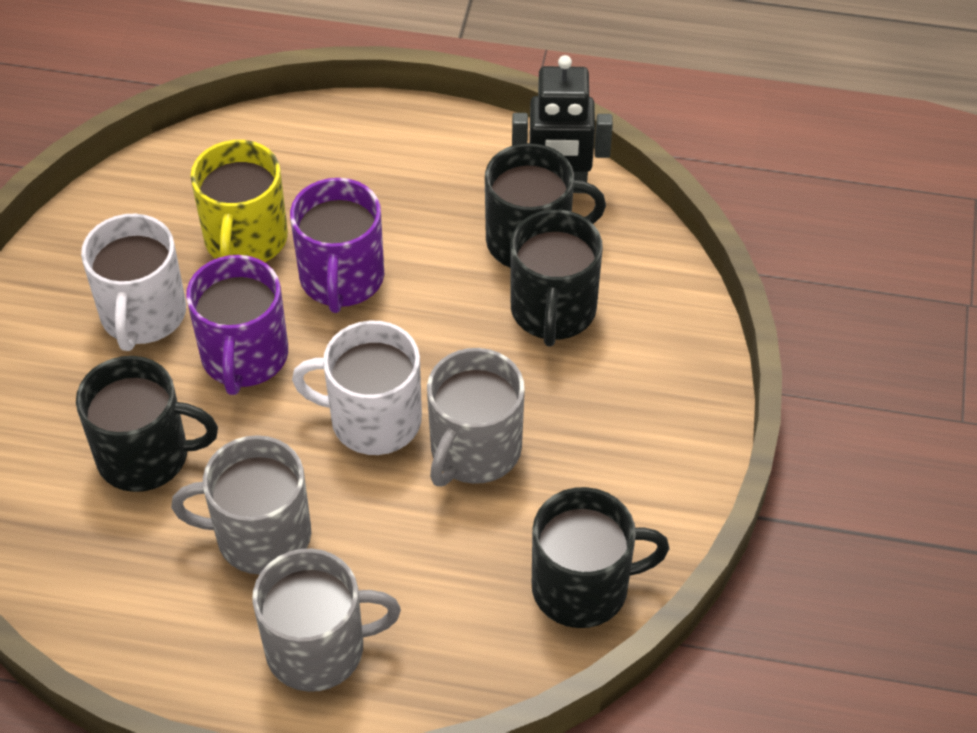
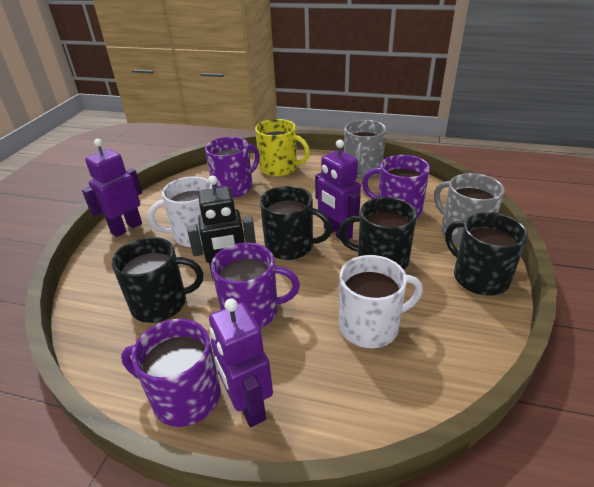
grey mug: 3 -> 2
purple mug: 2 -> 4
purple robot: 0 -> 3

